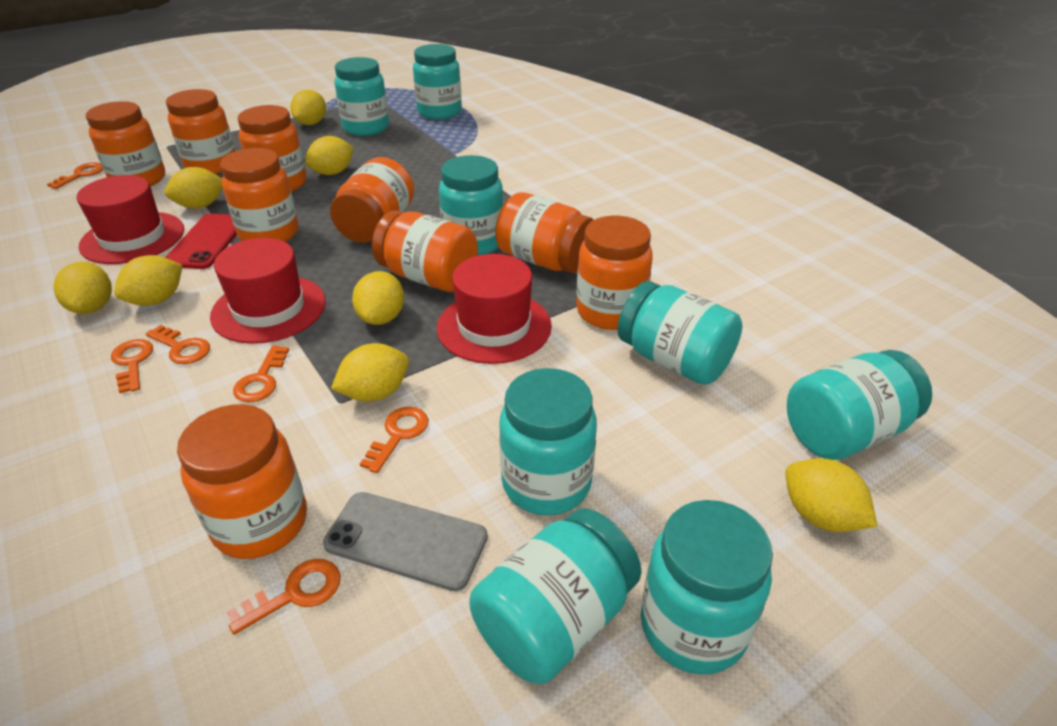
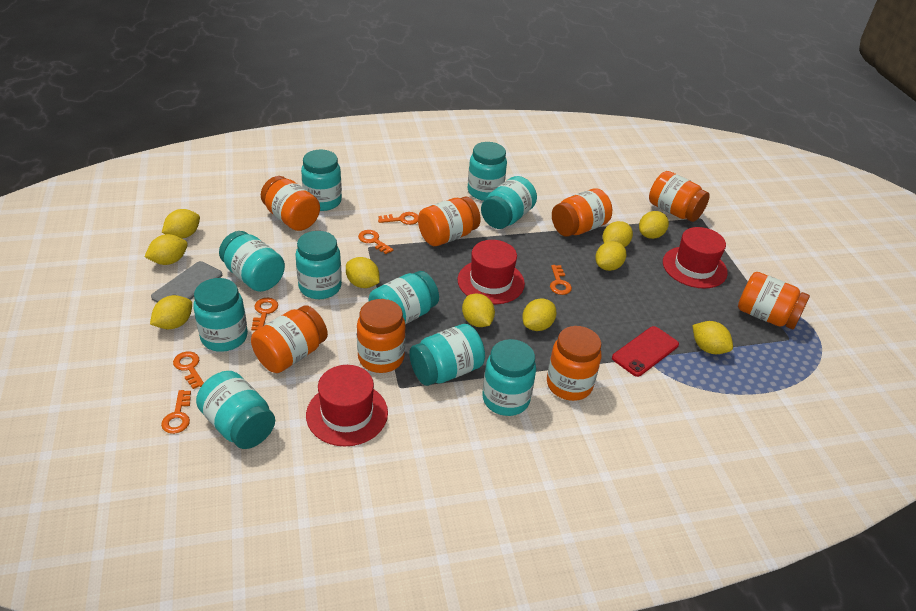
orange jar: 9 -> 8
turquoise jar: 8 -> 10
yellow lemon: 8 -> 10

